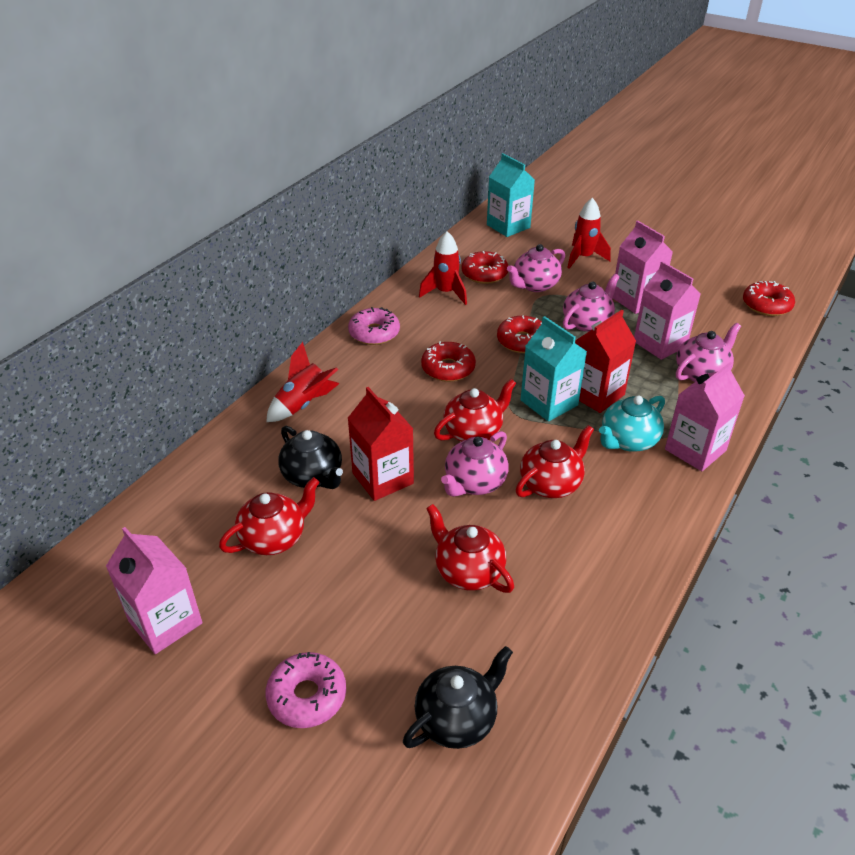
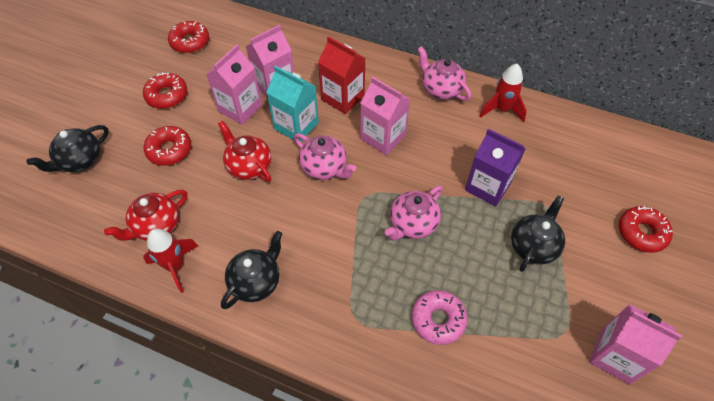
black teapot: 2 -> 3
pink donut: 2 -> 1
pink teapot: 4 -> 3
purple carton: 0 -> 1
red carton: 2 -> 1
red rocket: 3 -> 2
red teapot: 4 -> 2
turquoise carton: 2 -> 1
turquoise teapot: 1 -> 0

